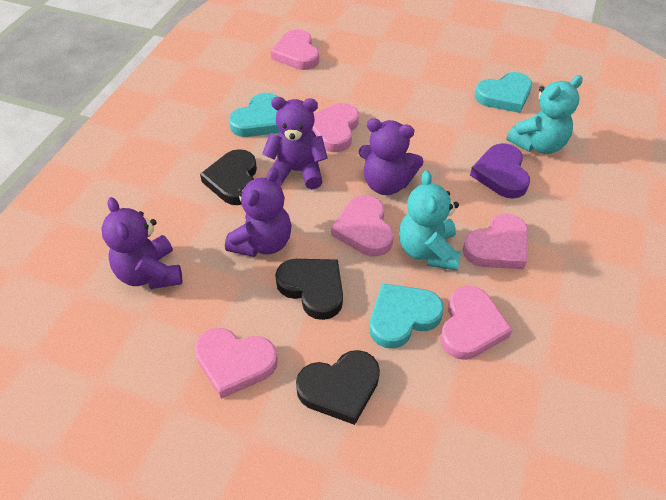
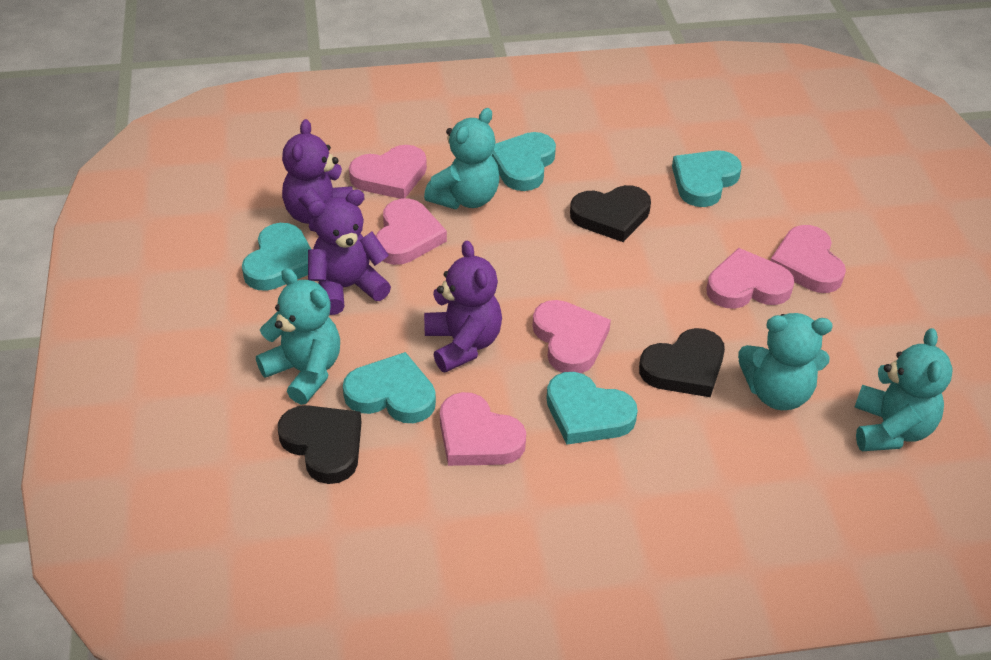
purple heart: 1 -> 0
purple teddy bear: 4 -> 3
turquoise heart: 3 -> 5
turquoise teddy bear: 2 -> 4

